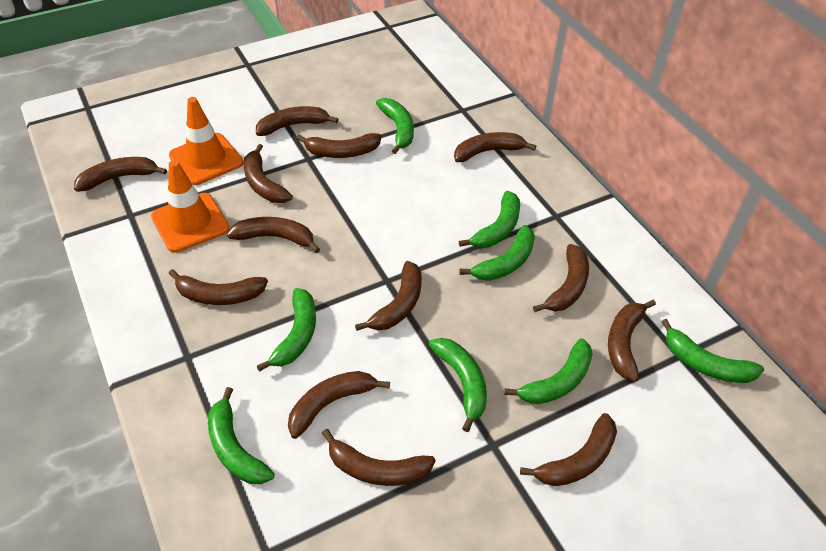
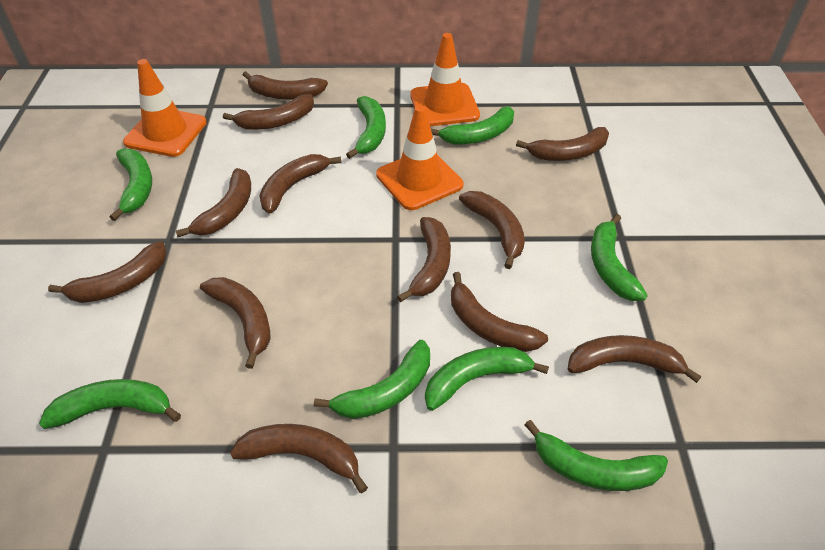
brown banana: 13 -> 12
orange traffic cone: 2 -> 3

